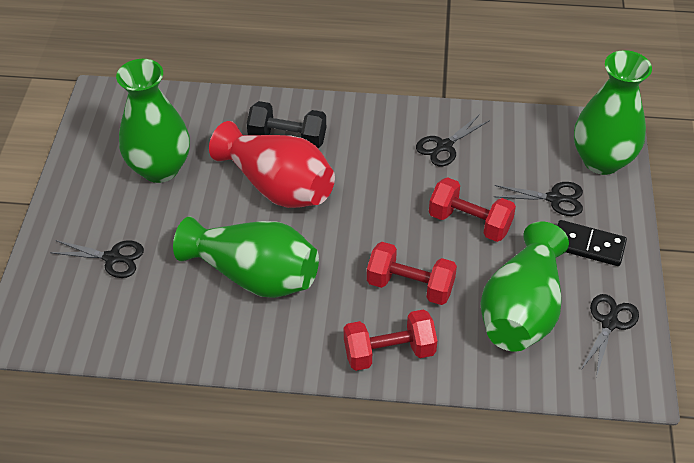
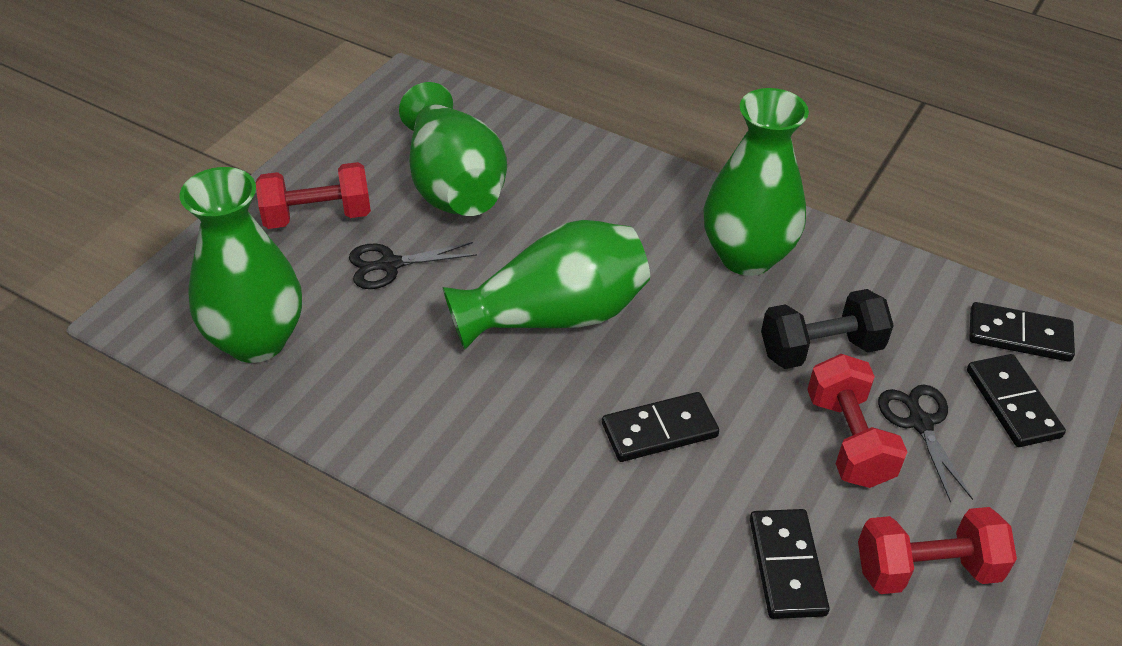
black domino: 1 -> 4
black scissors: 4 -> 2
red vase: 1 -> 0

